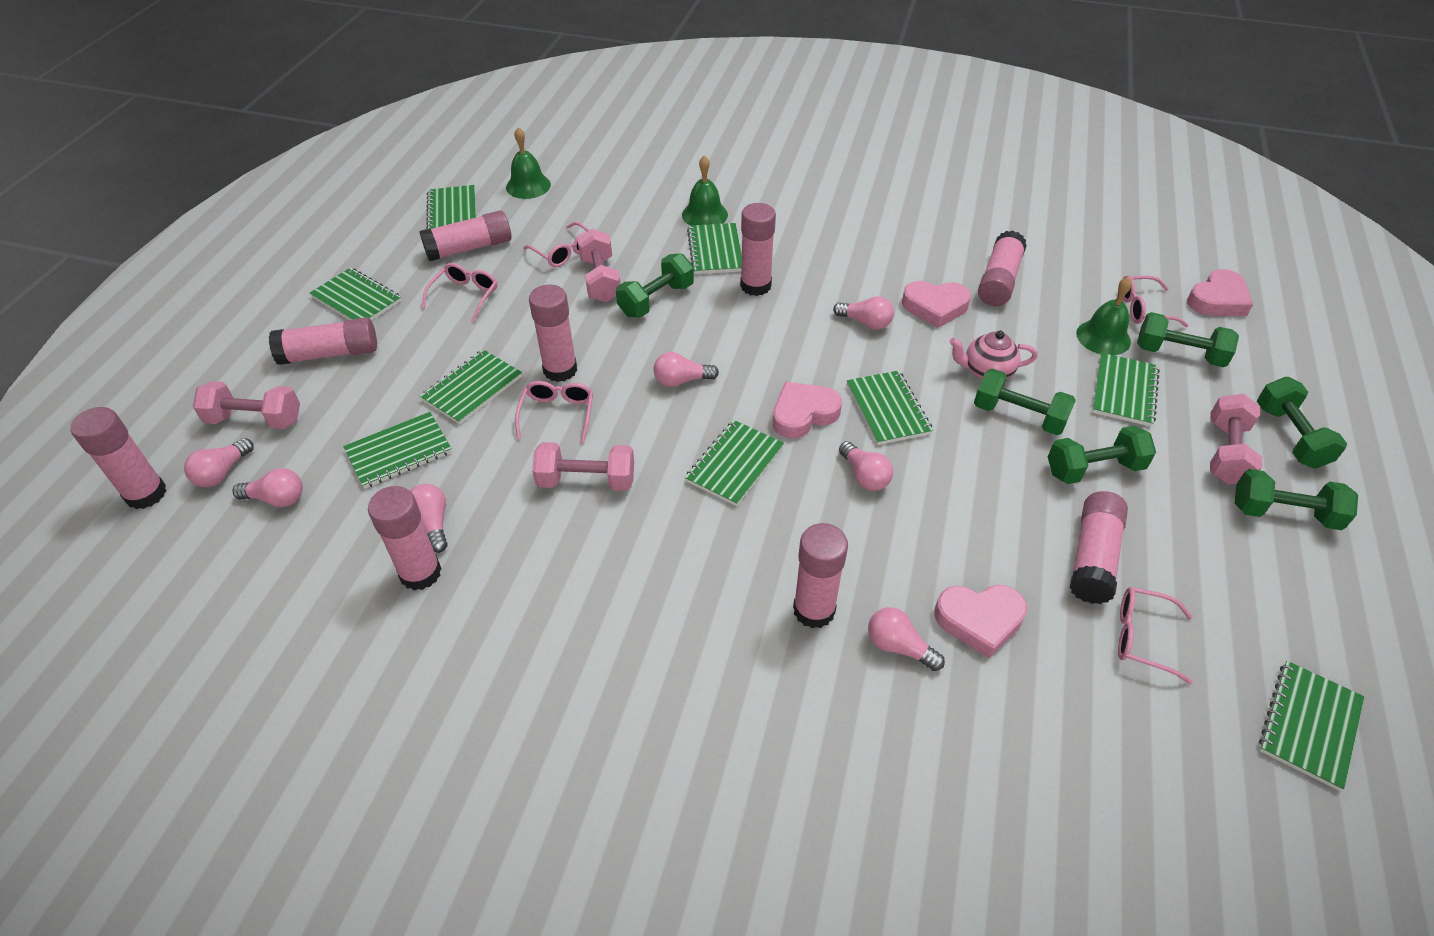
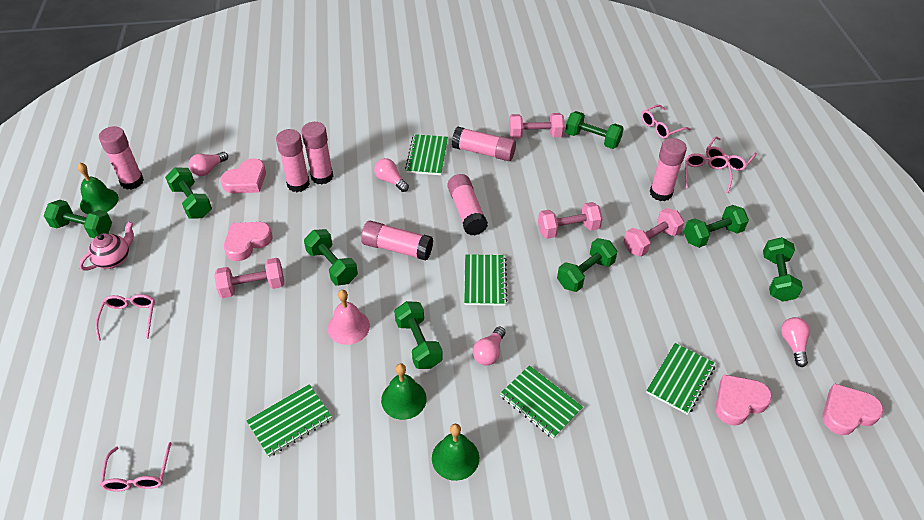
green dumbbell: 6 -> 8
green notebook: 9 -> 5
pink bell: 0 -> 1
pink glue stick: 9 -> 7
pink light bulb: 7 -> 4

